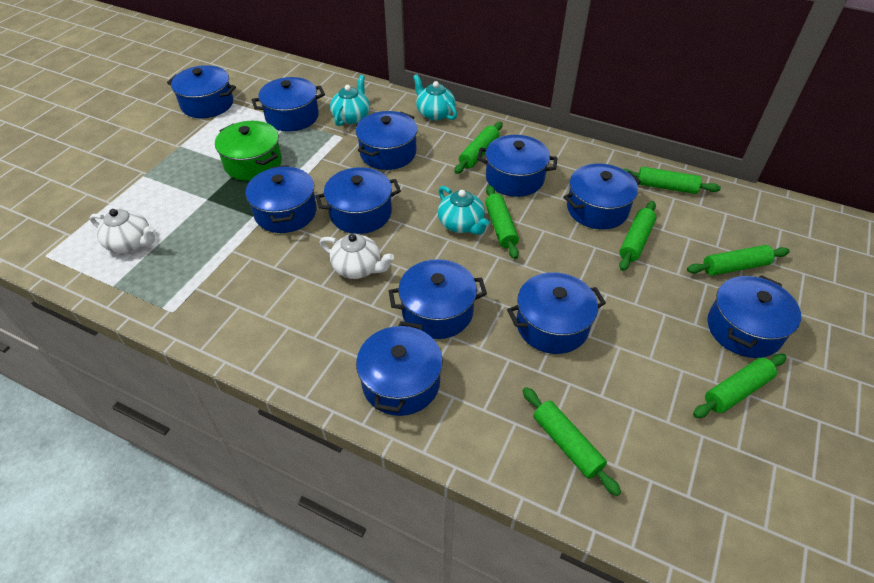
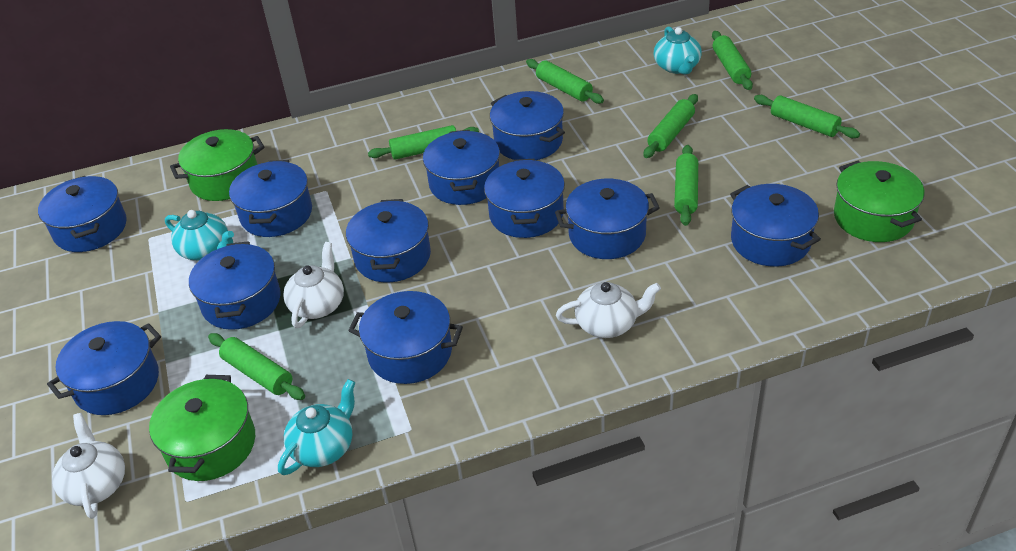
green pot: 1 -> 3
white teapot: 2 -> 3

